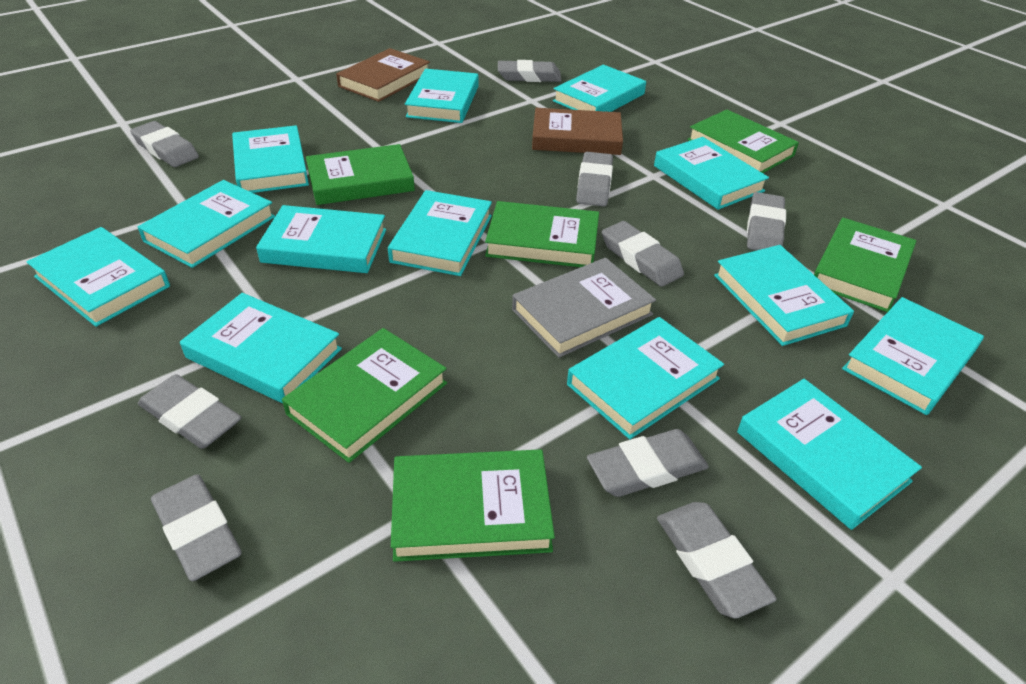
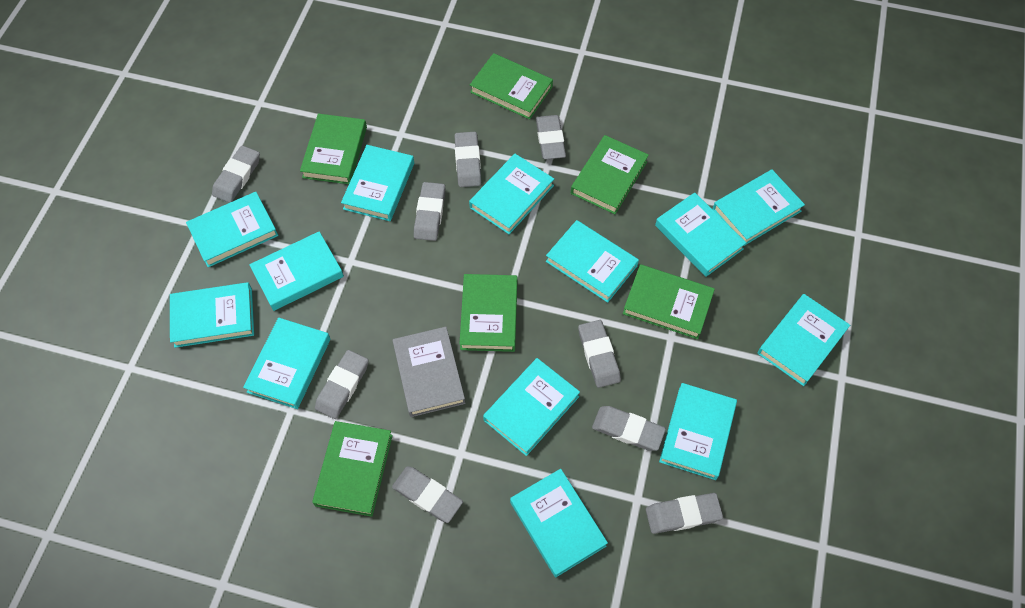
brown book: 2 -> 0

